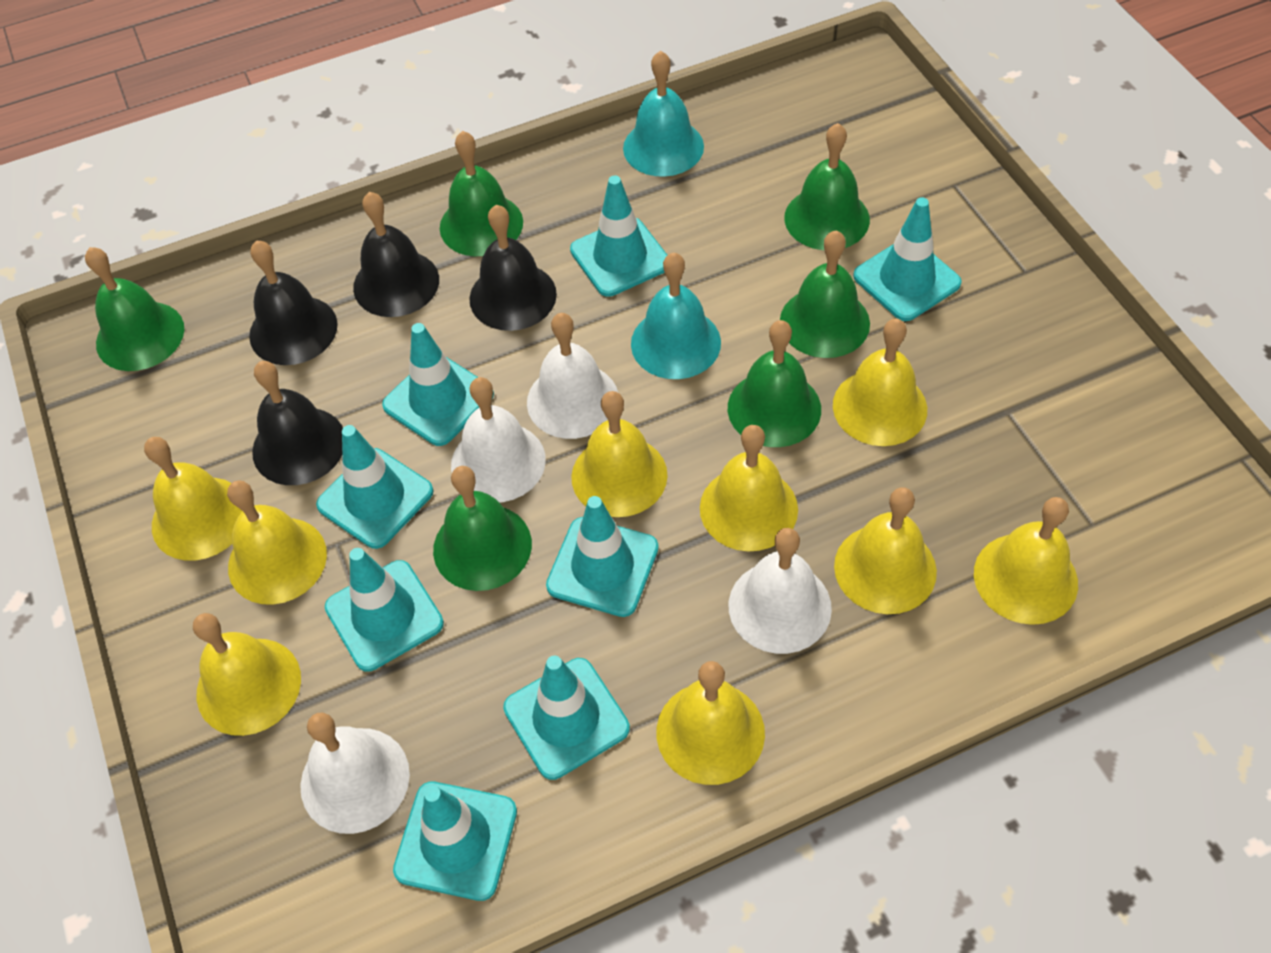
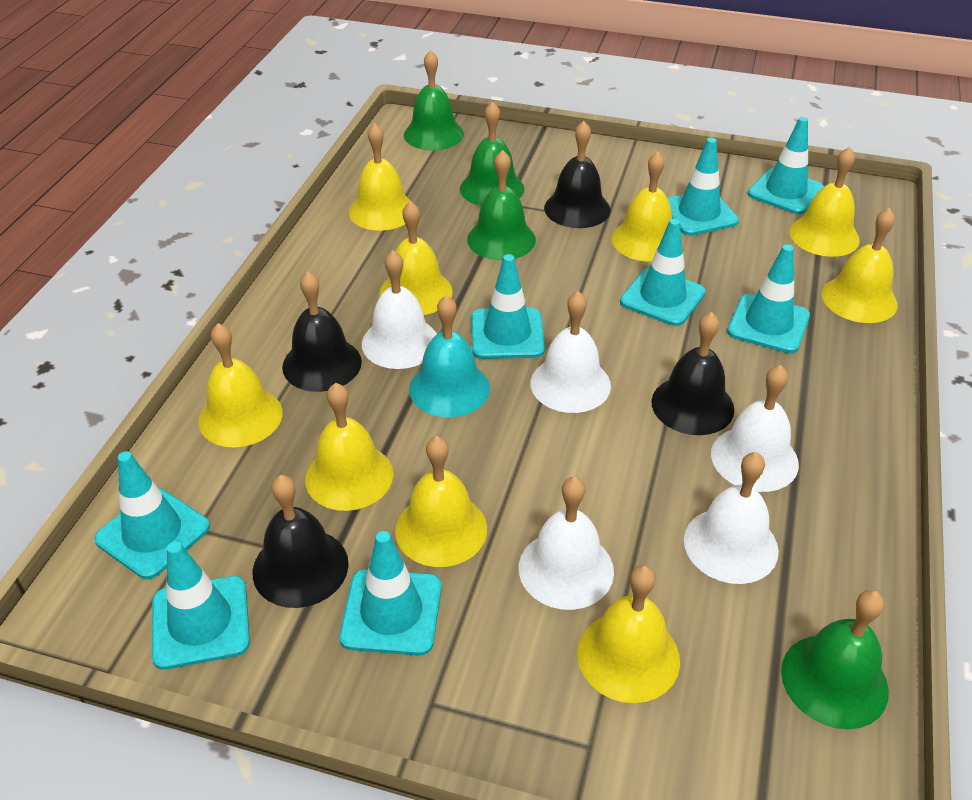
green bell: 6 -> 4
turquoise bell: 2 -> 1
white bell: 4 -> 5

